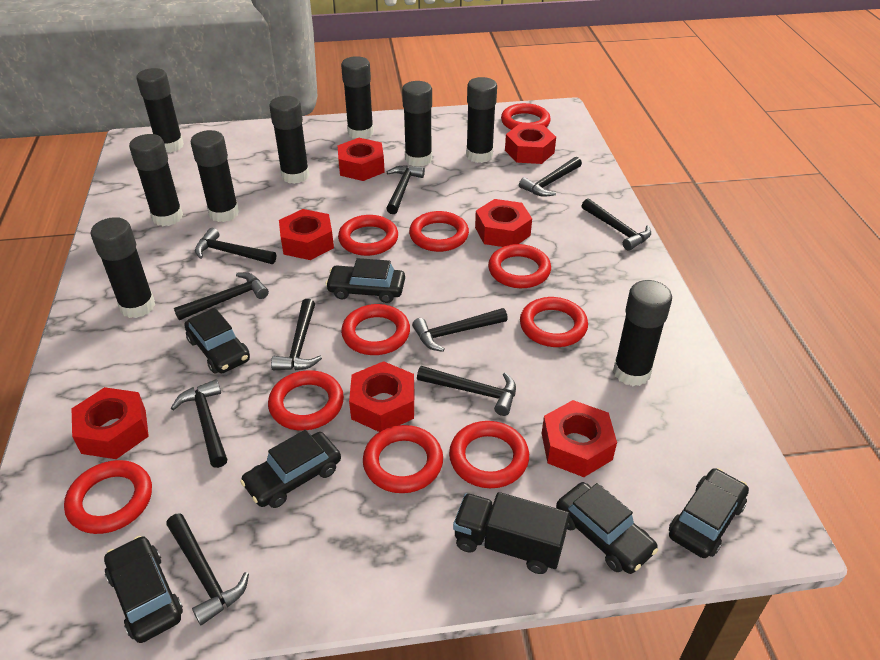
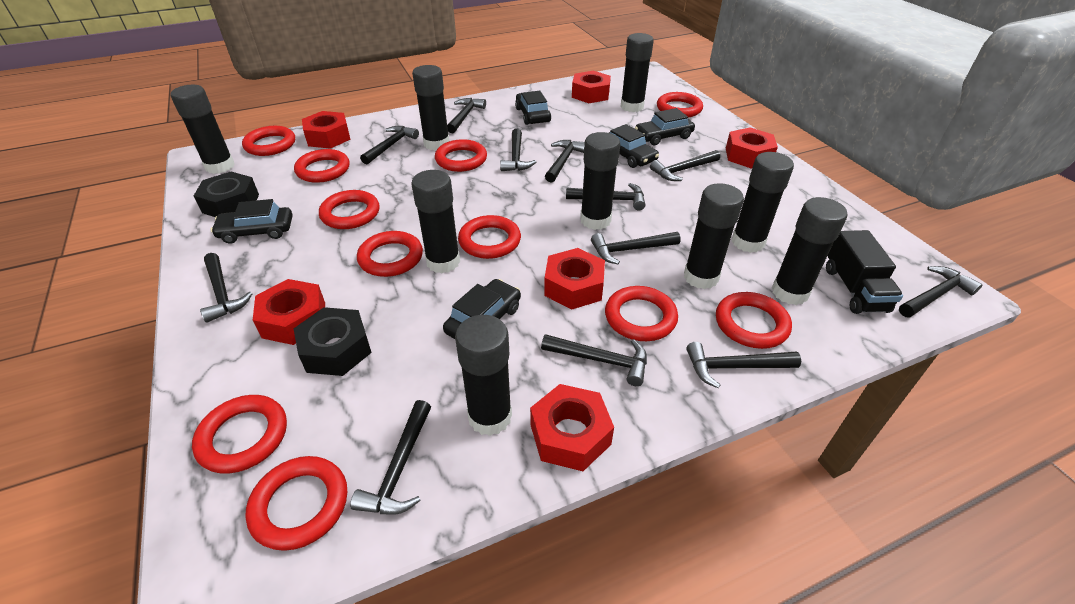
black car: 6 -> 5
black hammer: 10 -> 12
black nut: 0 -> 2
red nut: 7 -> 6
red ring: 10 -> 11

